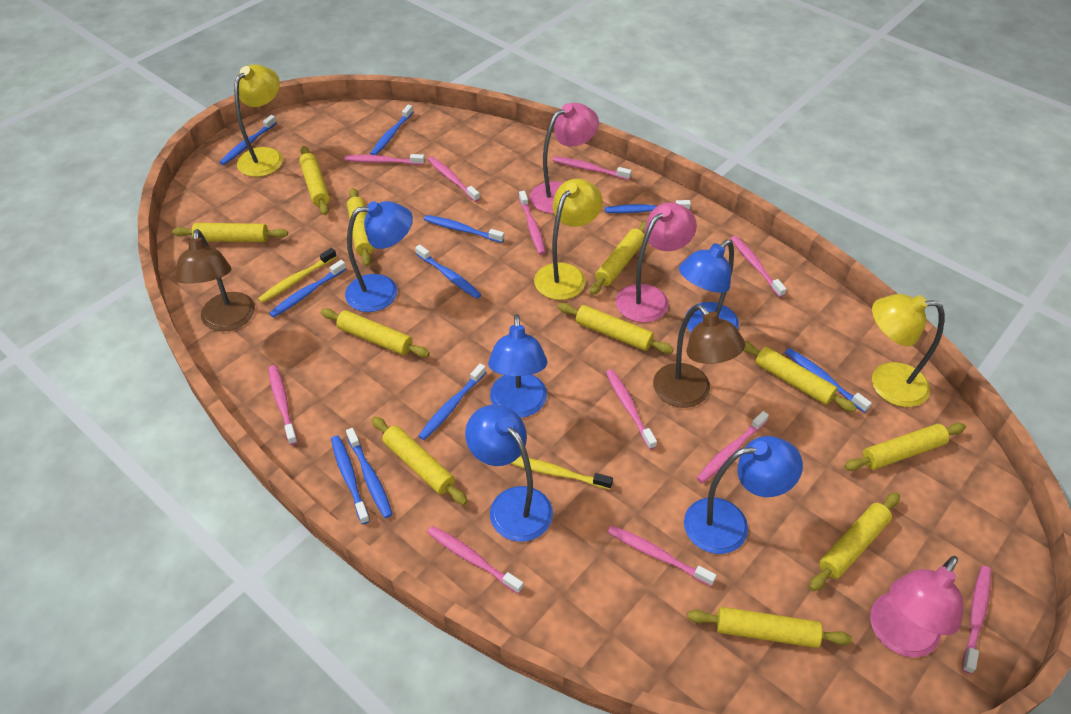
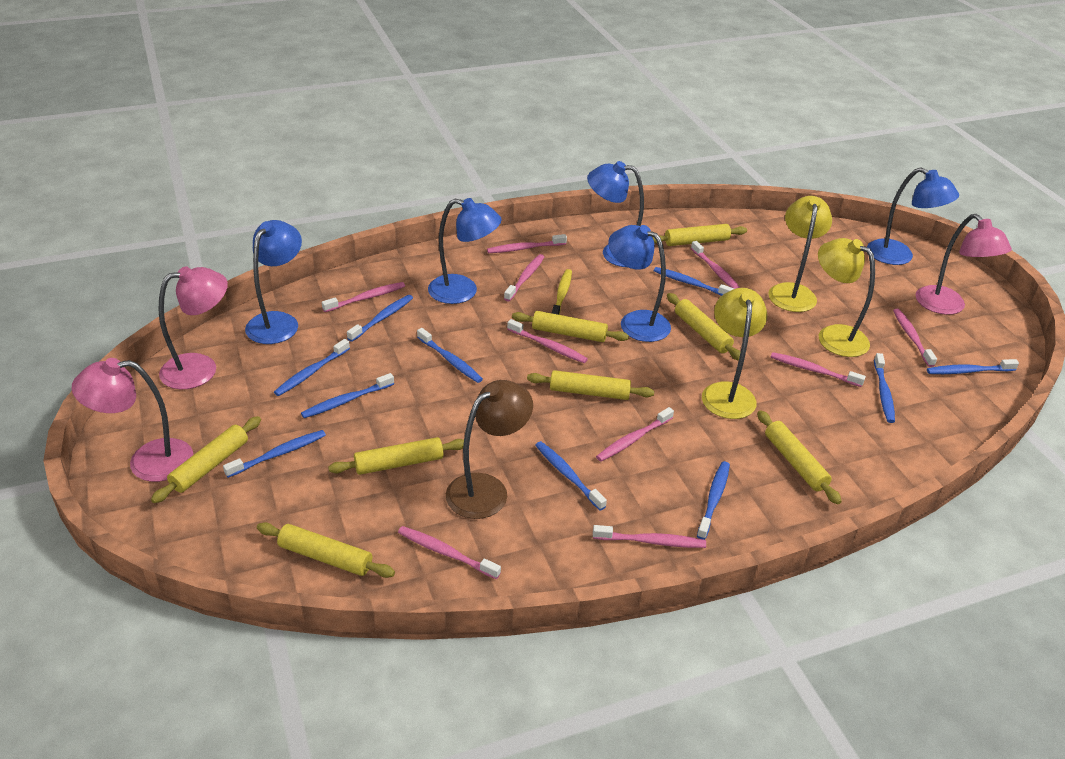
brown lamp: 2 -> 1
pink toothbrush: 11 -> 10
yellow rolling pin: 11 -> 8
yellow toothbrush: 2 -> 1

